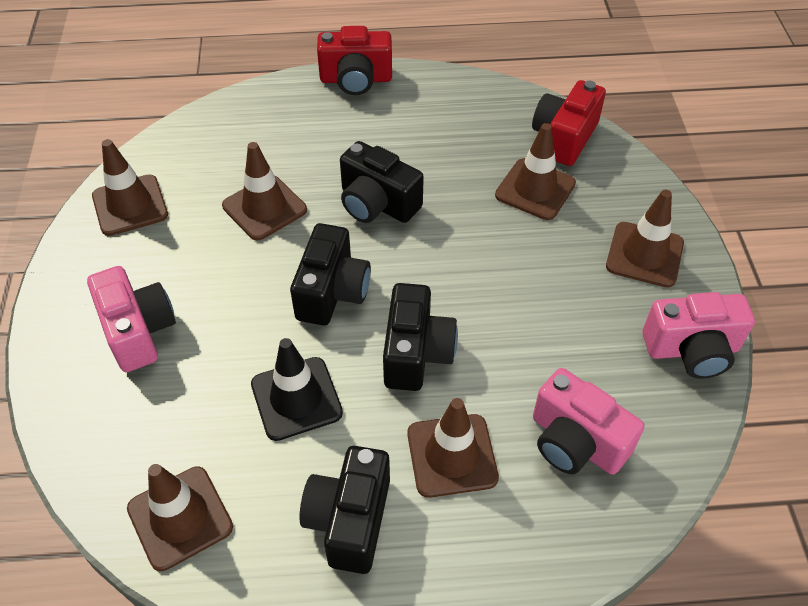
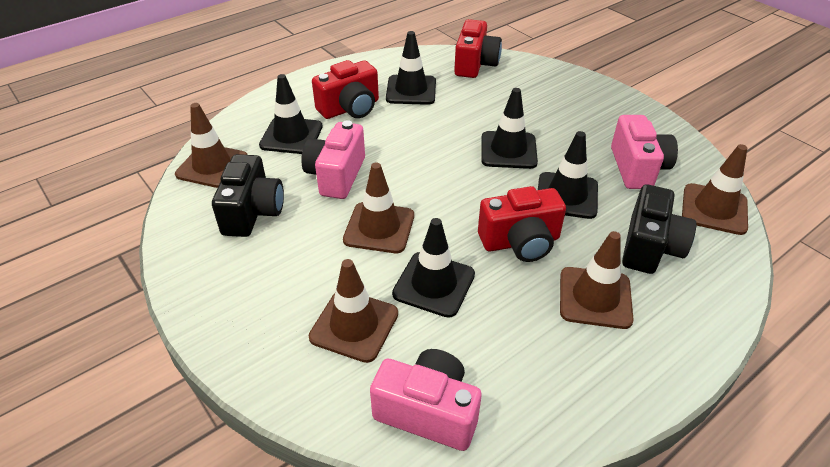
black camera: 4 -> 2
black traffic cone: 1 -> 5
brown traffic cone: 6 -> 5
red camera: 2 -> 3

